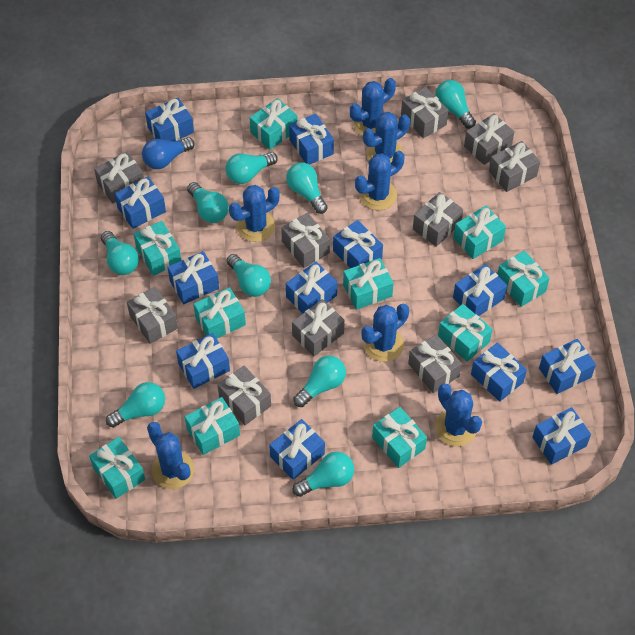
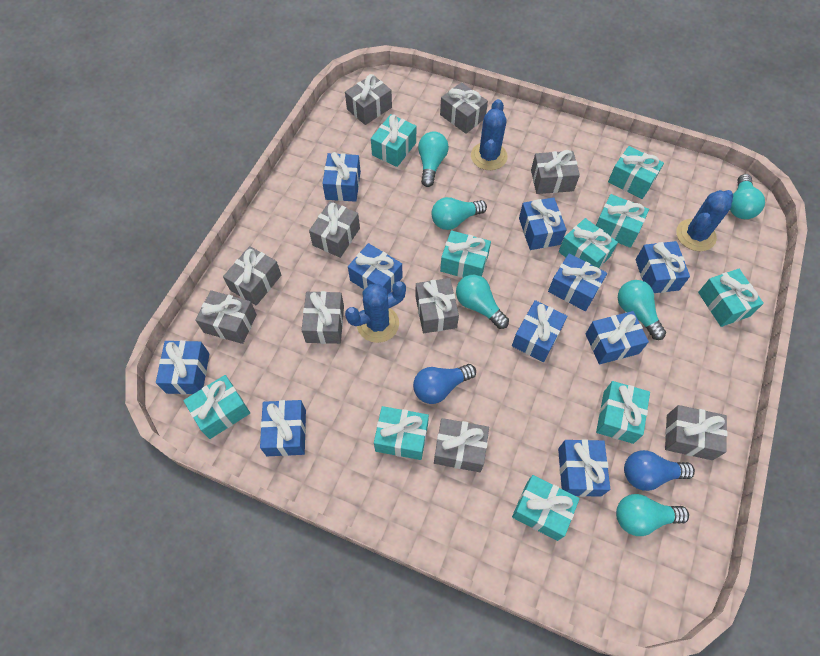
blue cactus: 7 -> 3
blue gift: 12 -> 10
blue light bulb: 1 -> 2
turquoise light bulb: 9 -> 6

